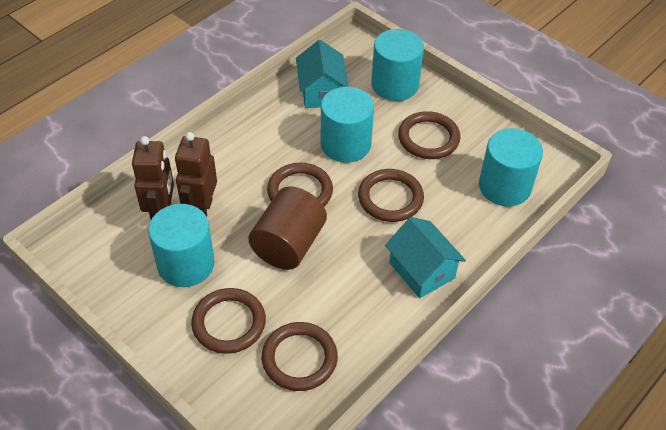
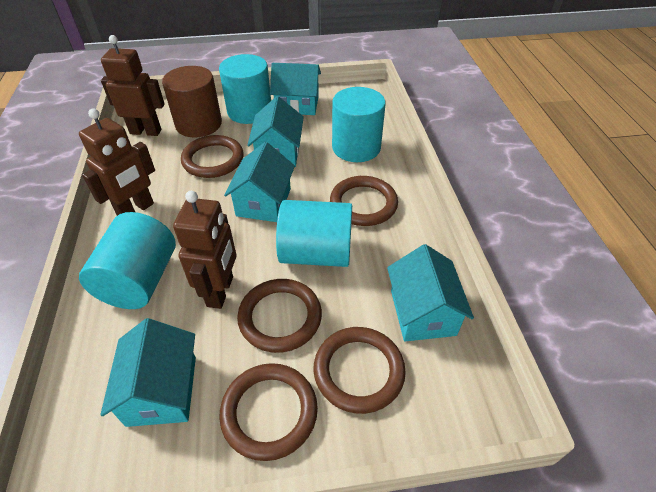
brown robot: 2 -> 3
turquoise house: 2 -> 5

